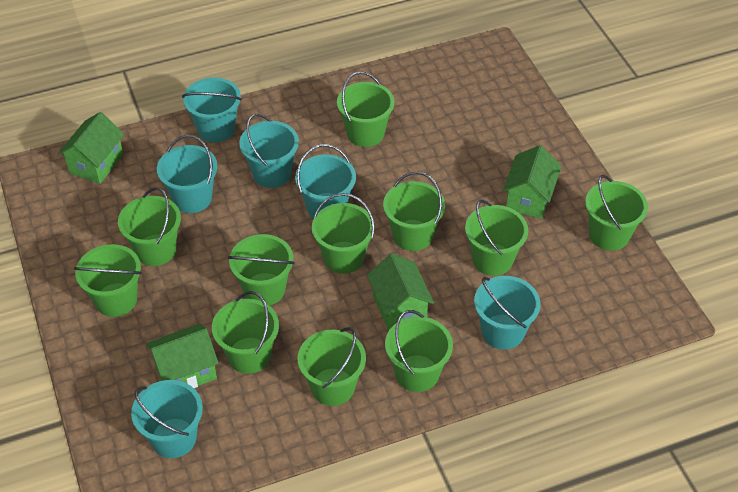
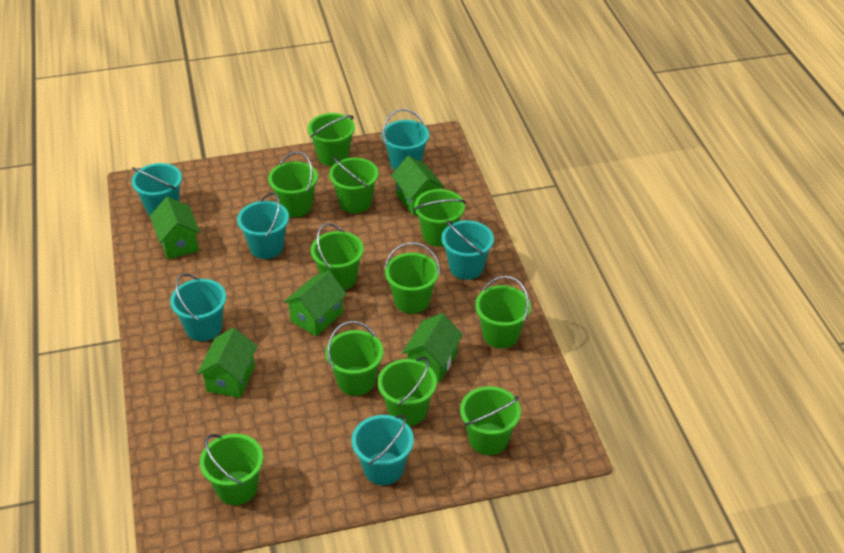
green house: 4 -> 5

